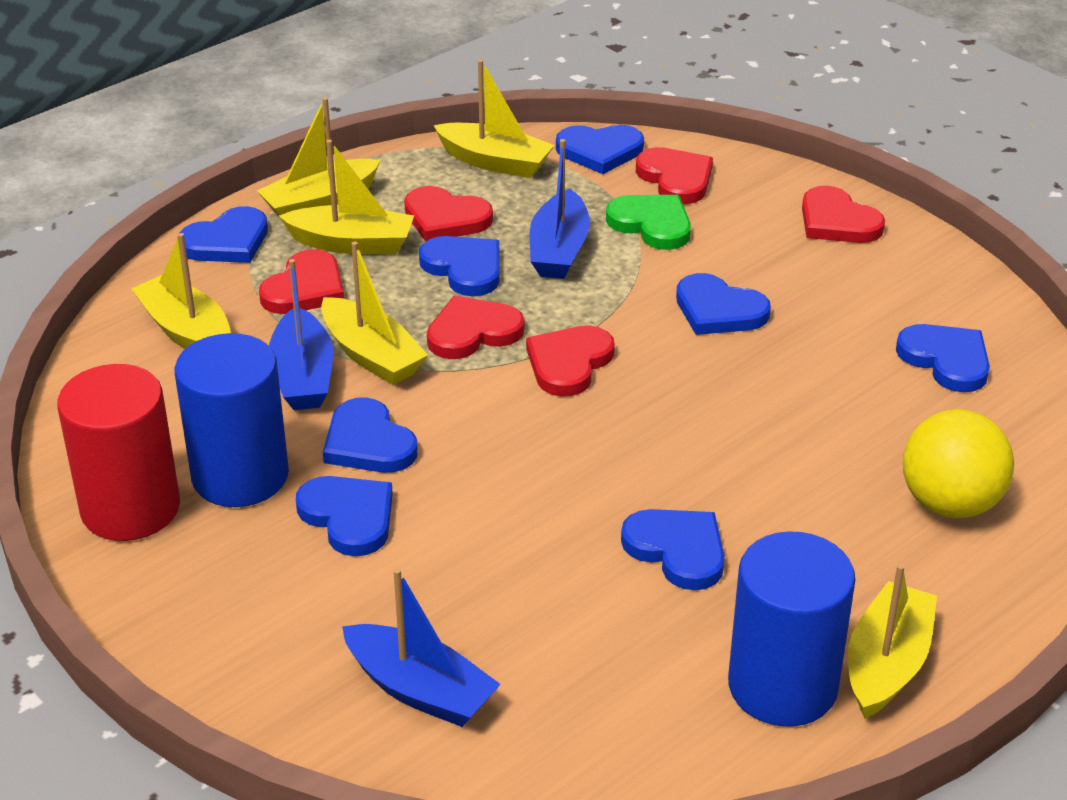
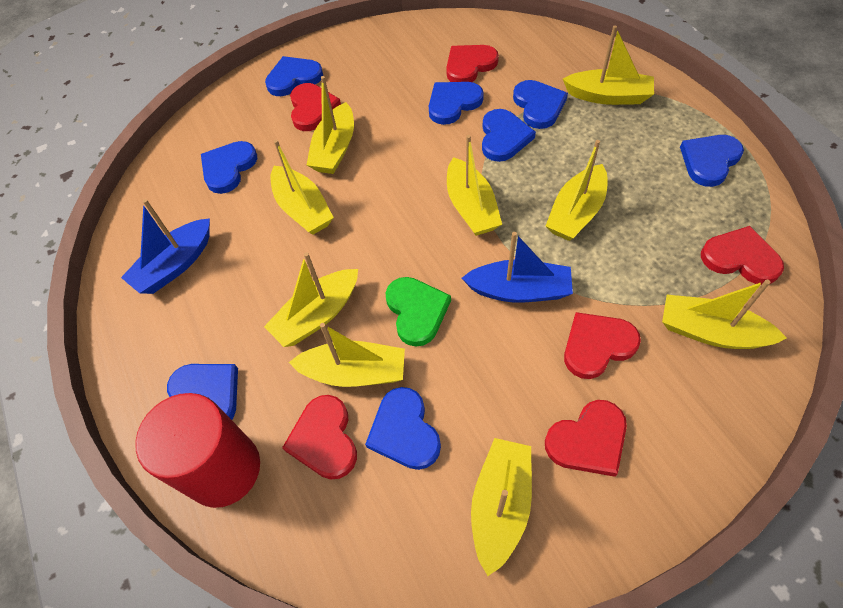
blue boat: 3 -> 2
blue cylinder: 2 -> 0
yellow ball: 1 -> 0
yellow boat: 6 -> 9

